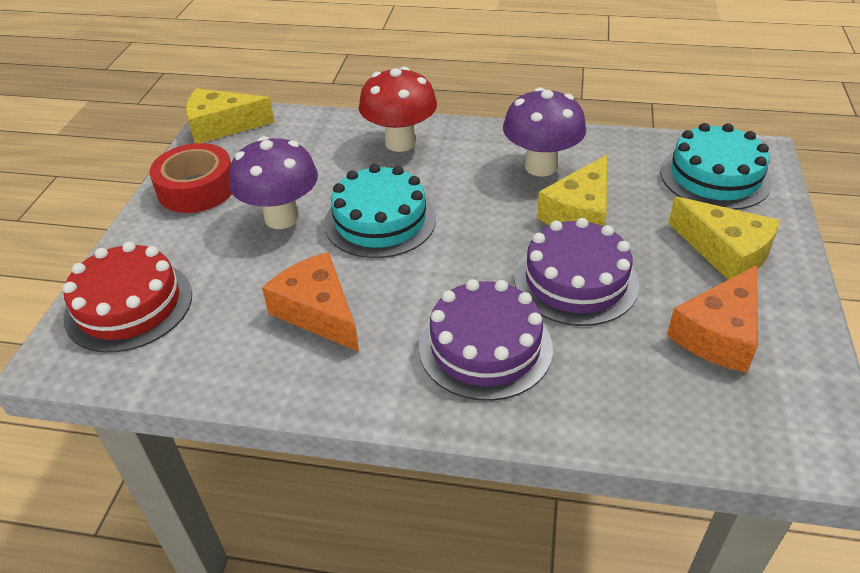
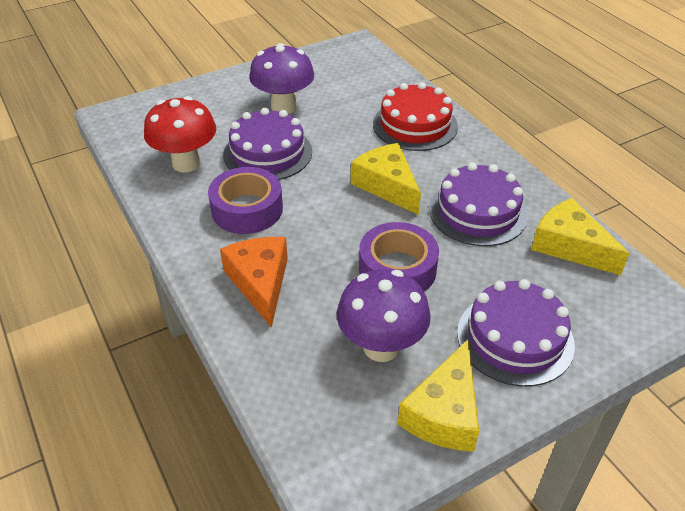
orange cheese: 2 -> 1
purple cake: 2 -> 3
purple tape: 0 -> 2
red tape: 1 -> 0
turquoise cake: 2 -> 0

